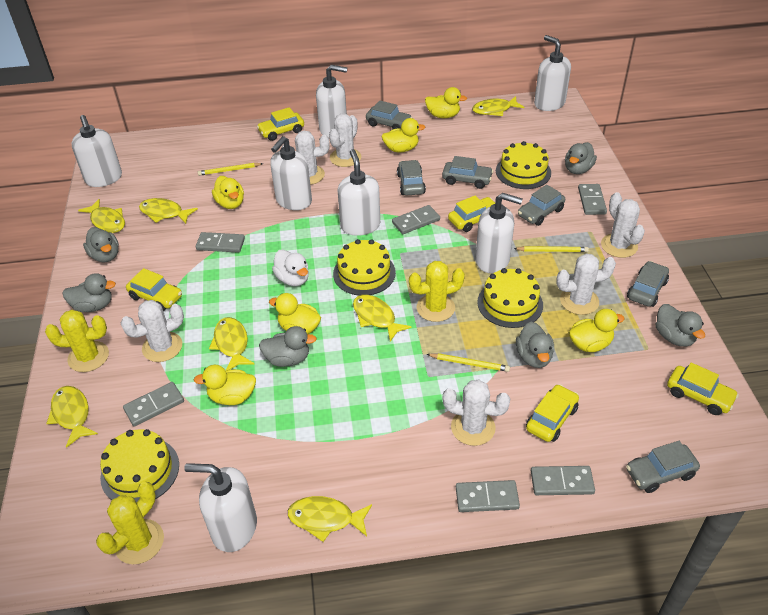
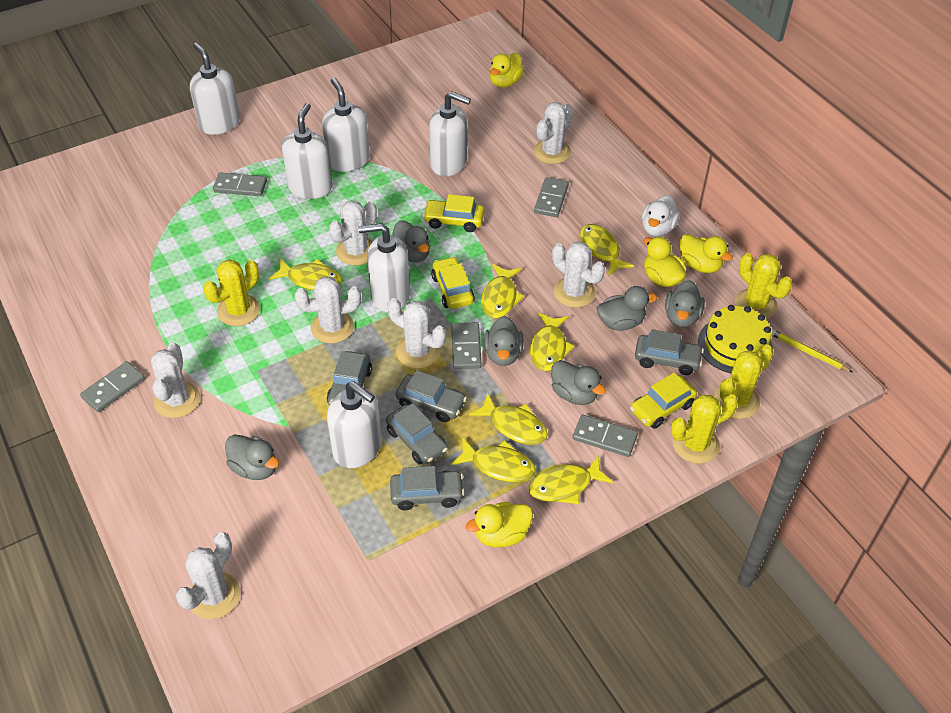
grey car: 6 -> 5
grey domino: 6 -> 5
white cactus: 6 -> 7
white soap dispenser: 7 -> 6
yellow cactus: 3 -> 4
yellow cake: 4 -> 1
yellow car: 5 -> 3
yellow duck: 6 -> 4
yellow pencil: 3 -> 1

